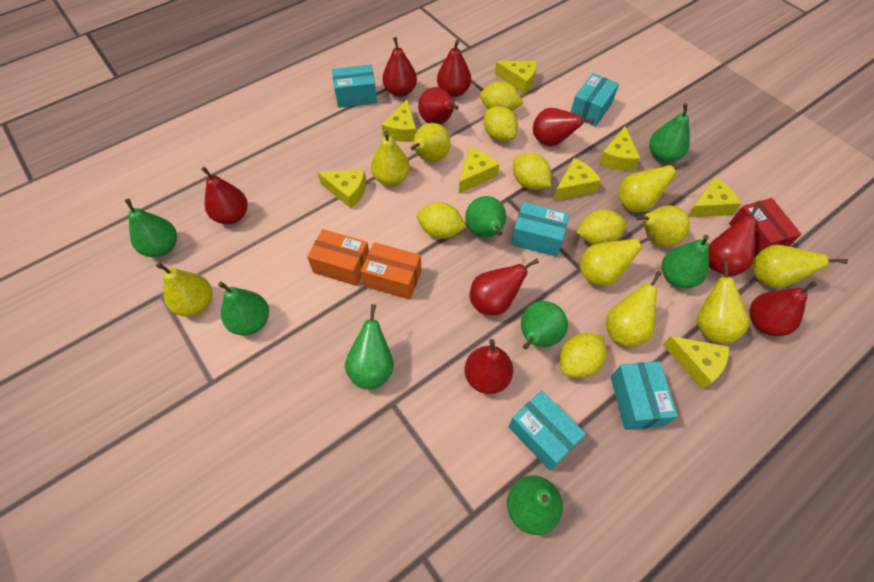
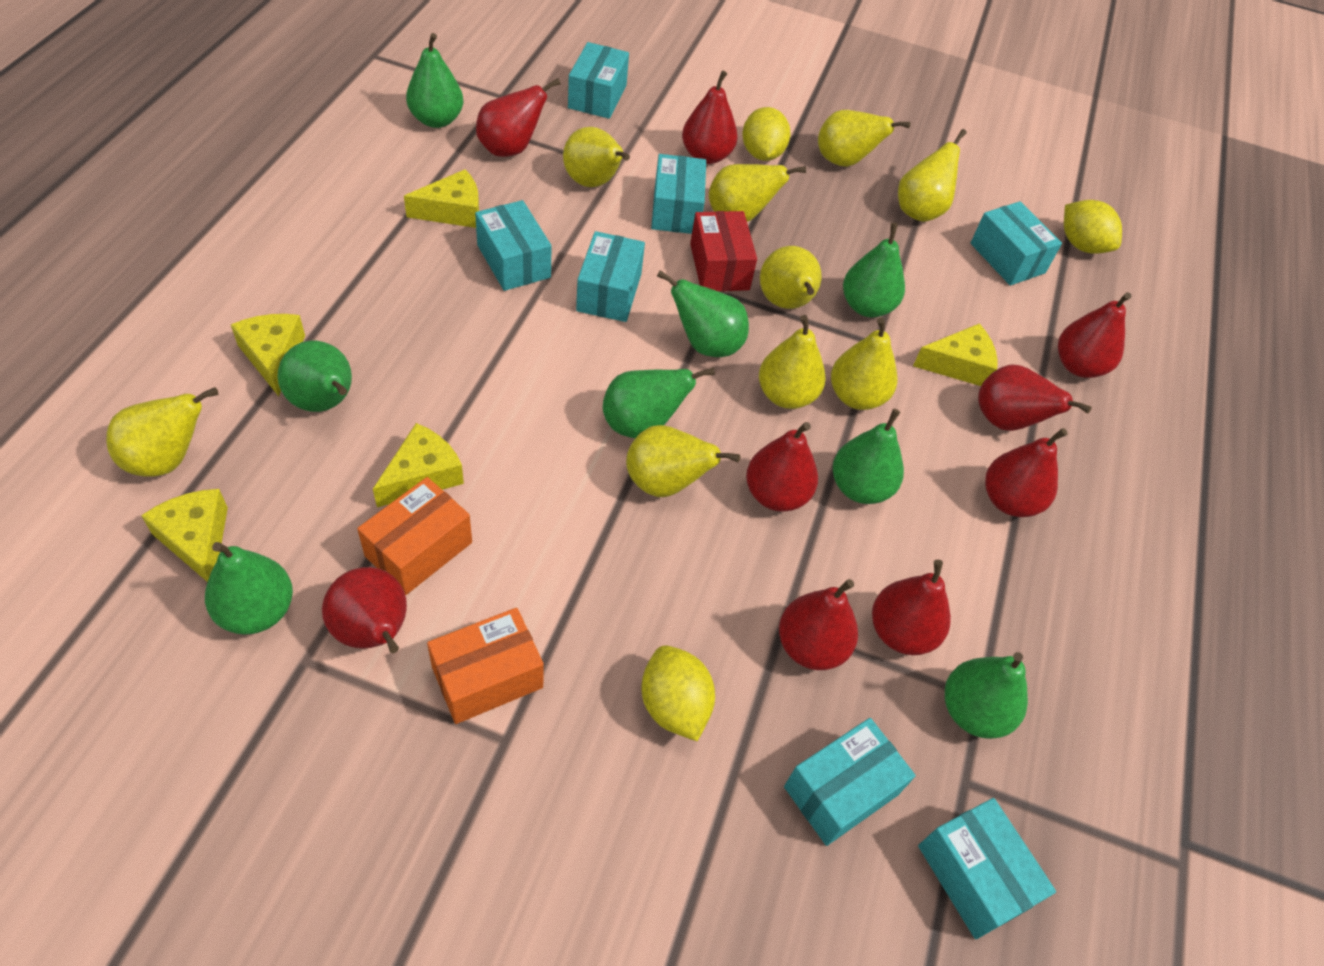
turquoise box: 5 -> 7
yellow cheese: 8 -> 5
yellow lemon: 6 -> 3

